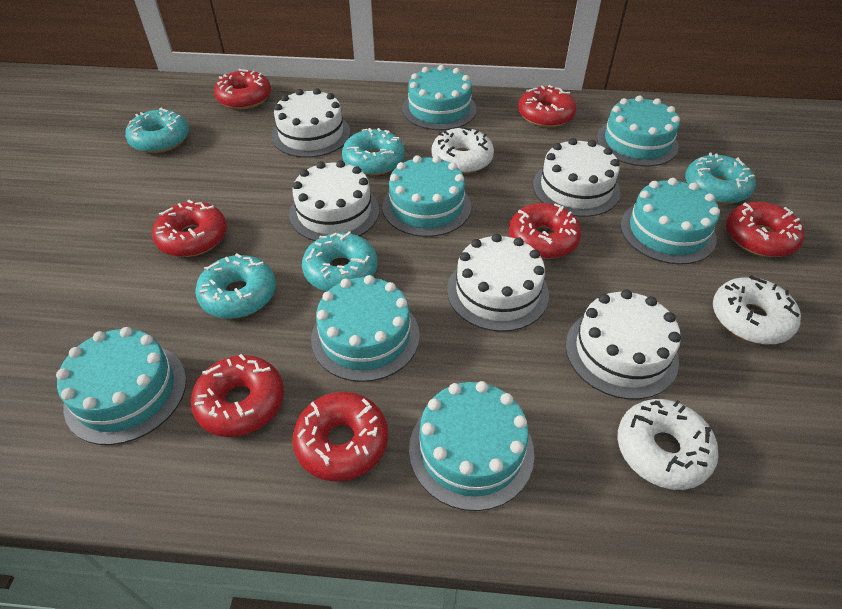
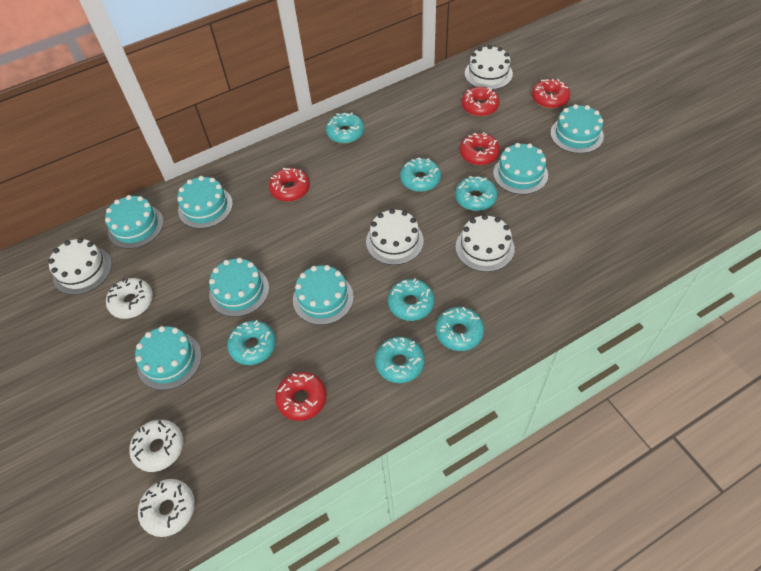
red donut: 7 -> 5
turquoise donut: 5 -> 7
white cake: 5 -> 4

